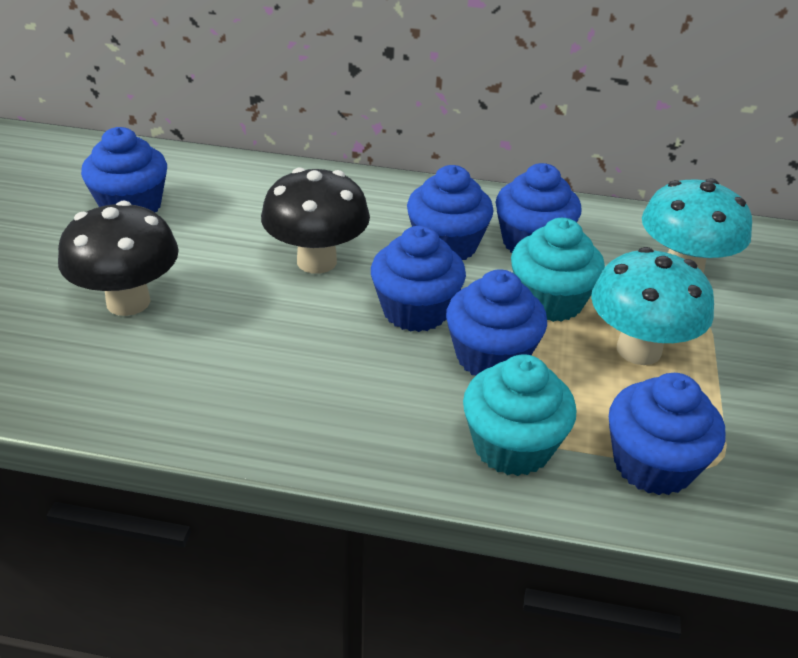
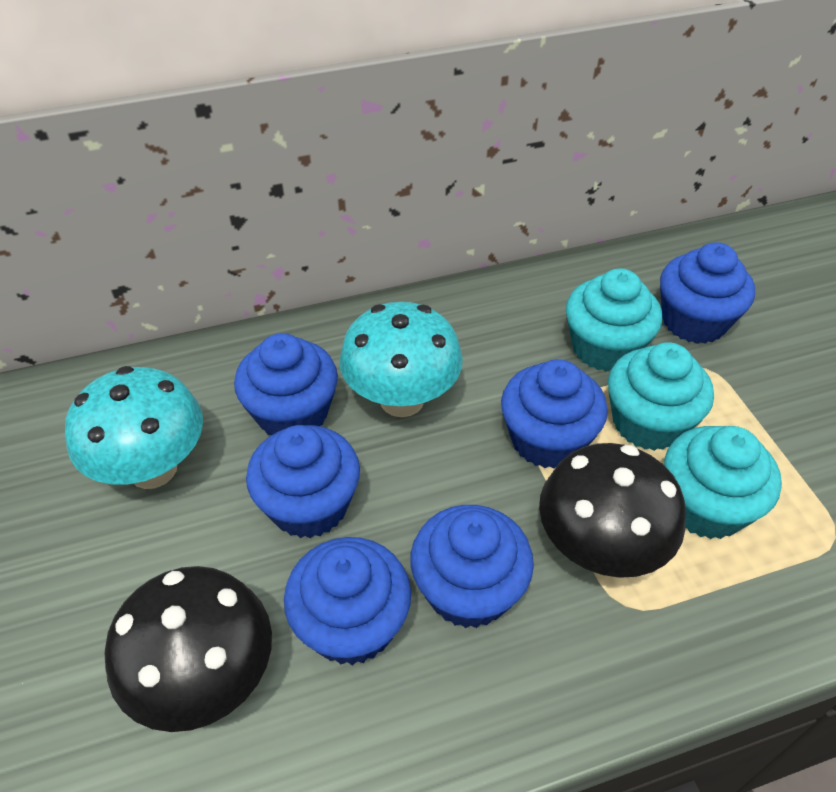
turquoise cupcake: 2 -> 3

